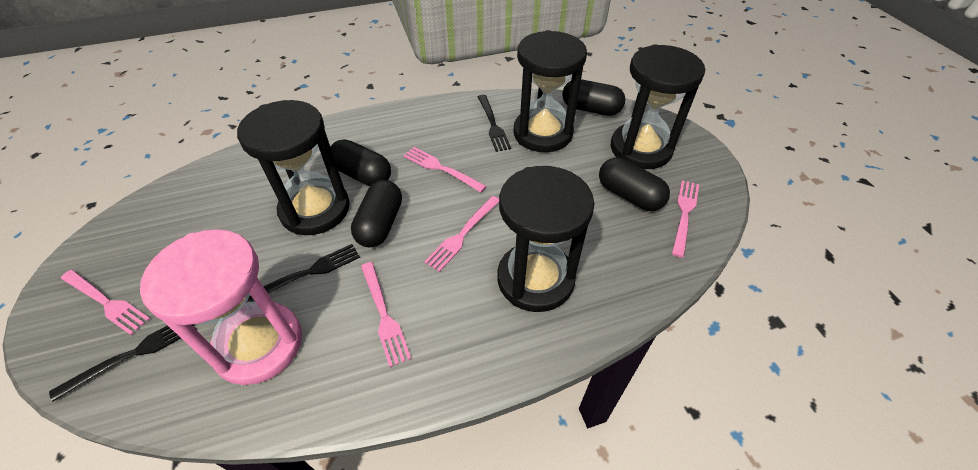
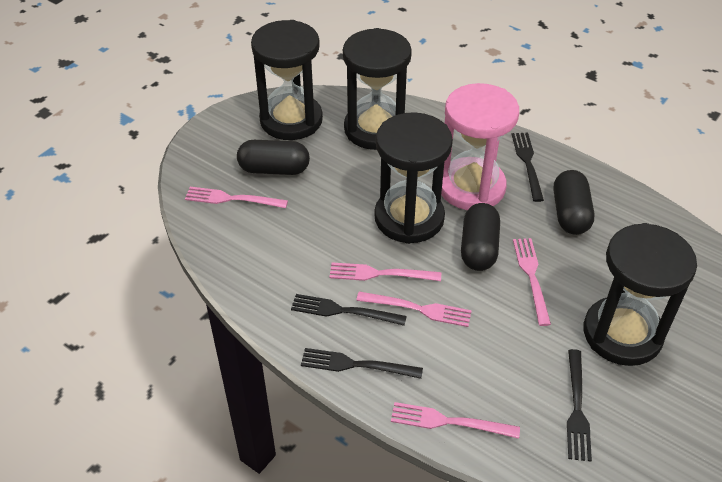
black capsule: 4 -> 3
black fork: 3 -> 4

